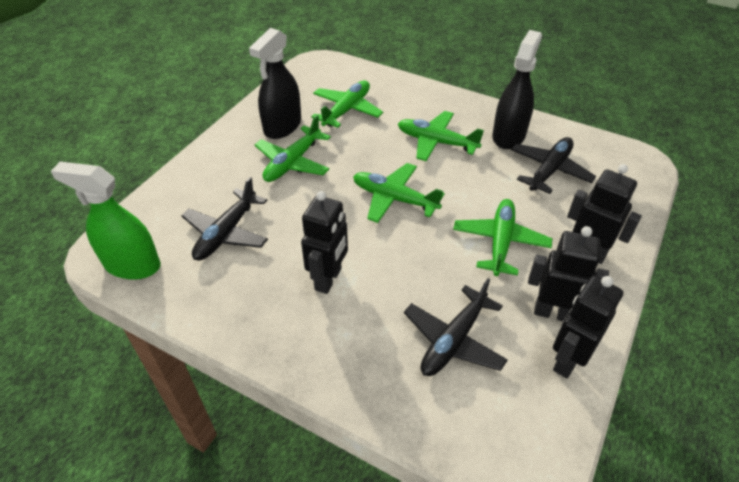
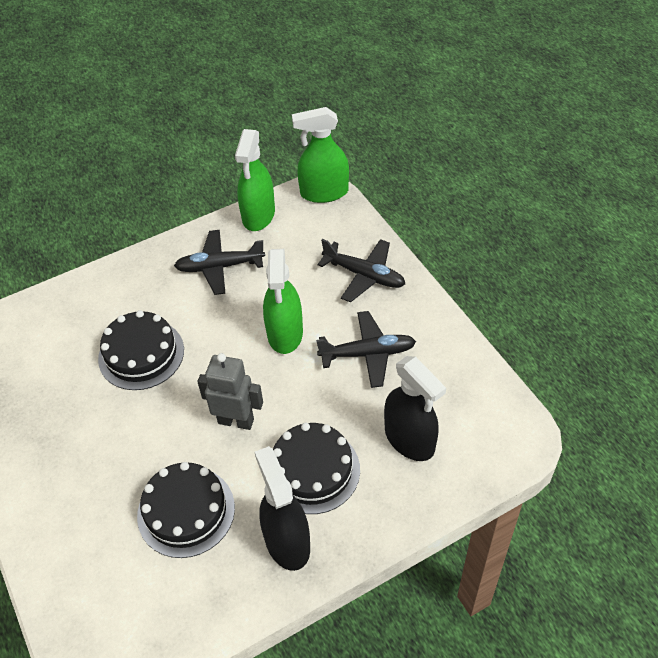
black cake: 0 -> 3
black robot: 4 -> 0
green plane: 5 -> 0
green spray bottle: 1 -> 3
grey robot: 0 -> 1

